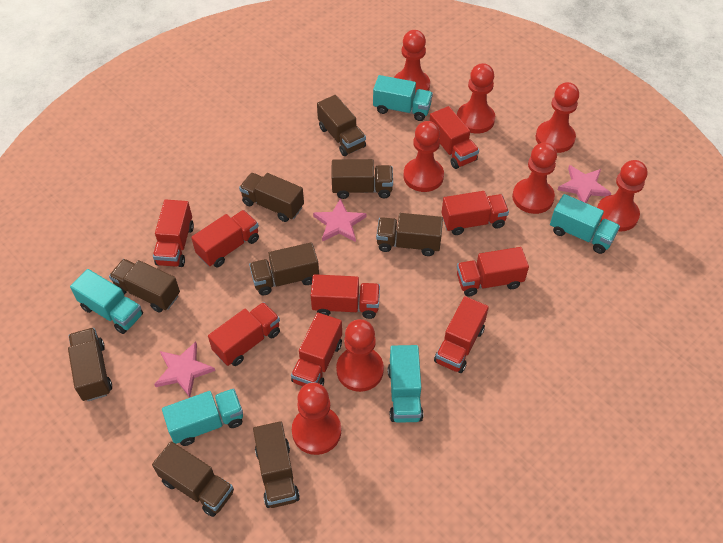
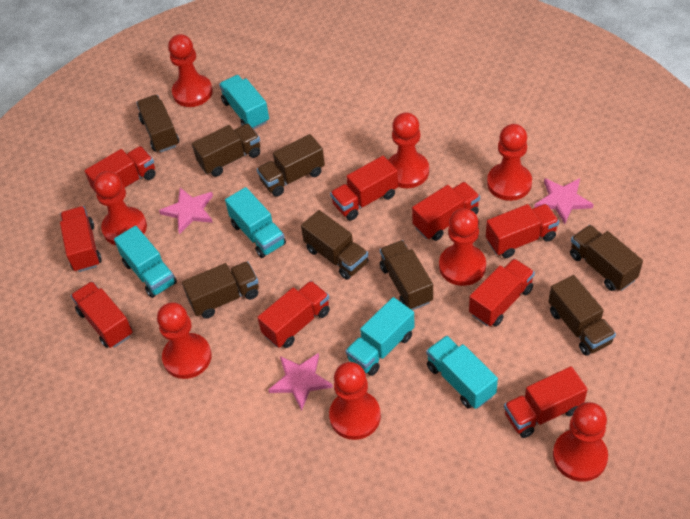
brown truck: 9 -> 8

